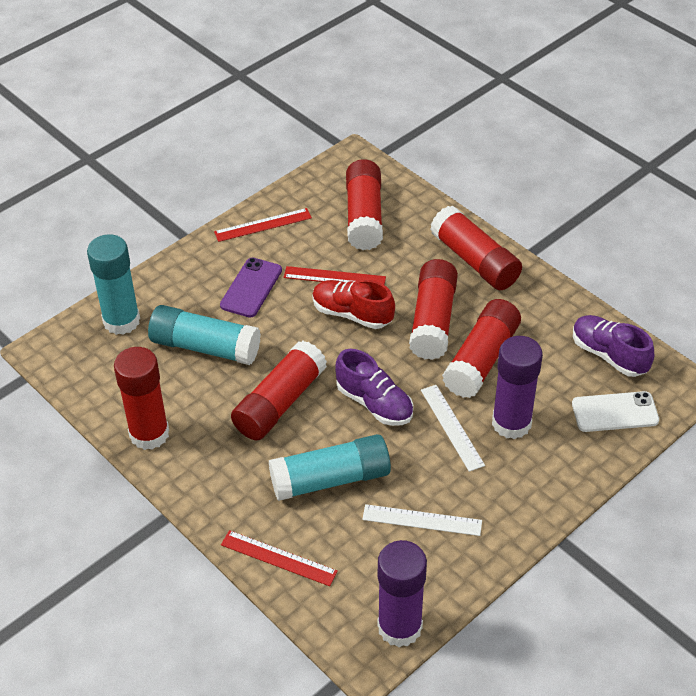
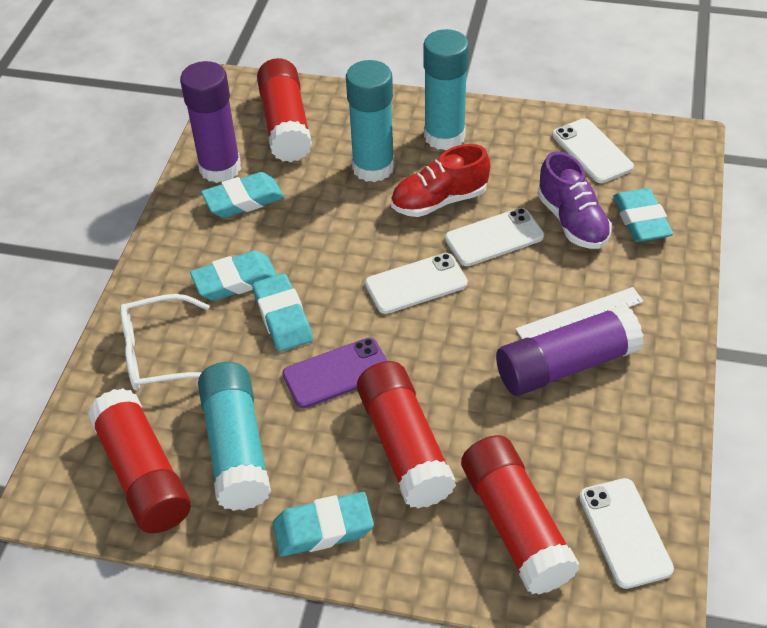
purple shoe: 2 -> 1
red glue stick: 6 -> 4
red ruler: 3 -> 0
turquoise eraser: 0 -> 5
white glasses: 0 -> 1
white phone: 1 -> 4
white ruler: 2 -> 1

